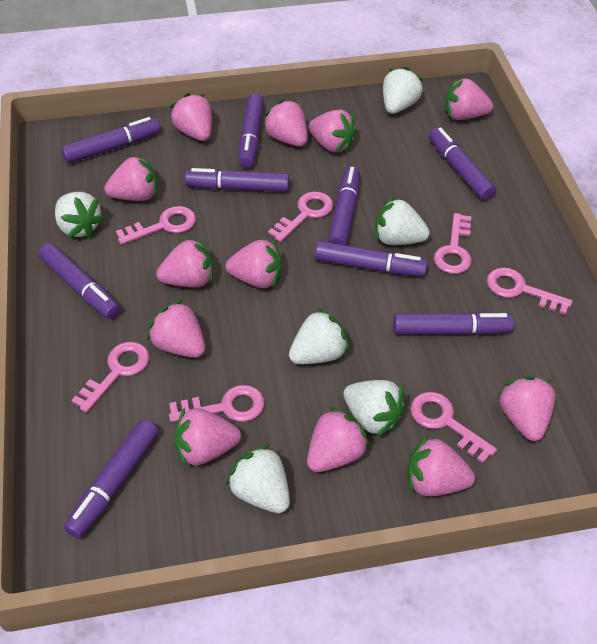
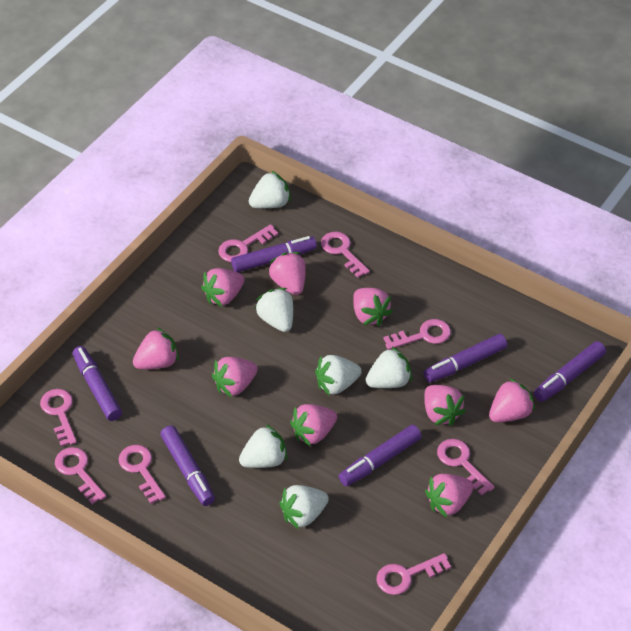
pink key: 7 -> 8
pink strawberry: 12 -> 9
purple marker: 9 -> 6

